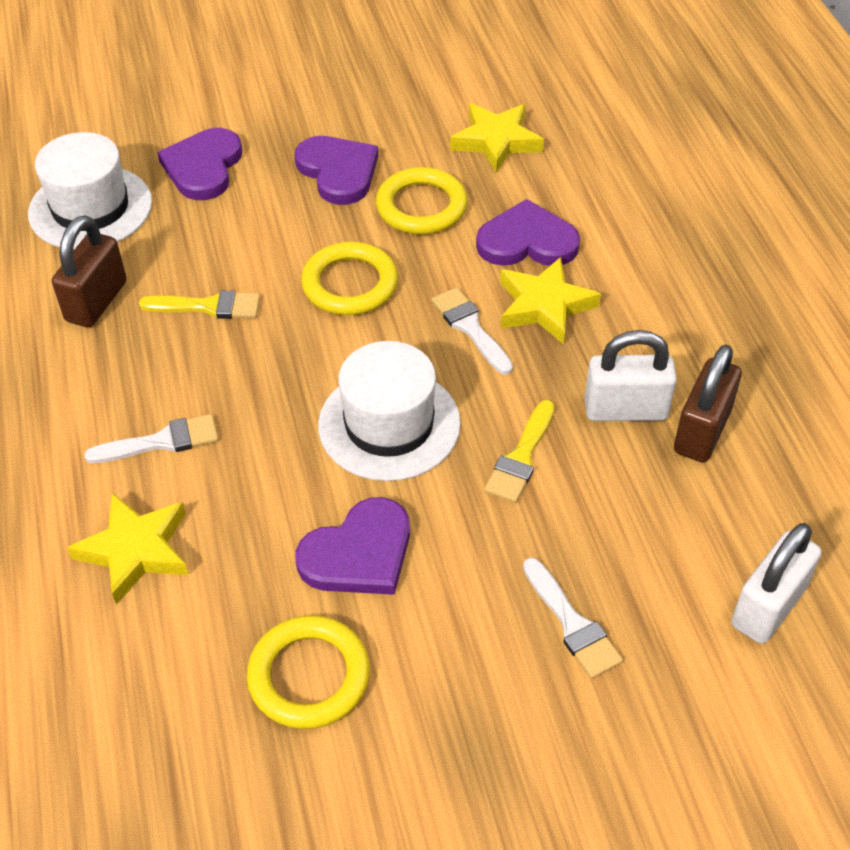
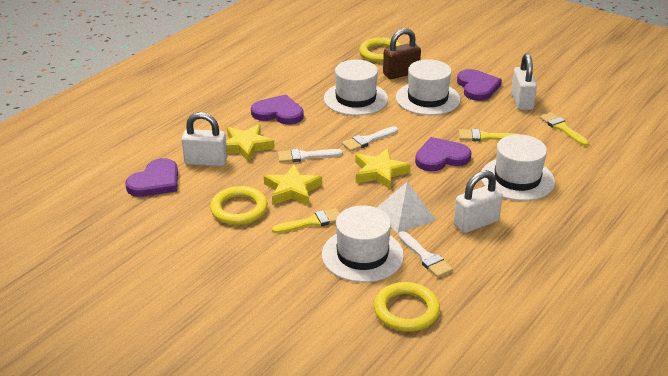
brown padlock: 2 -> 1
white hat: 2 -> 4
white padlock: 2 -> 3
white pyramid: 0 -> 1
yellow brush: 2 -> 3

